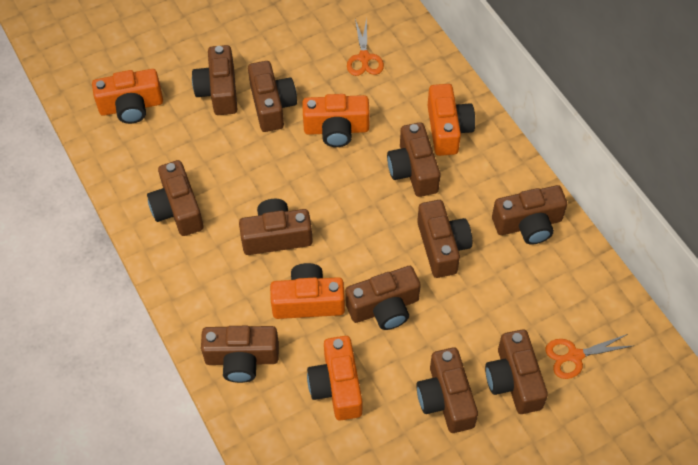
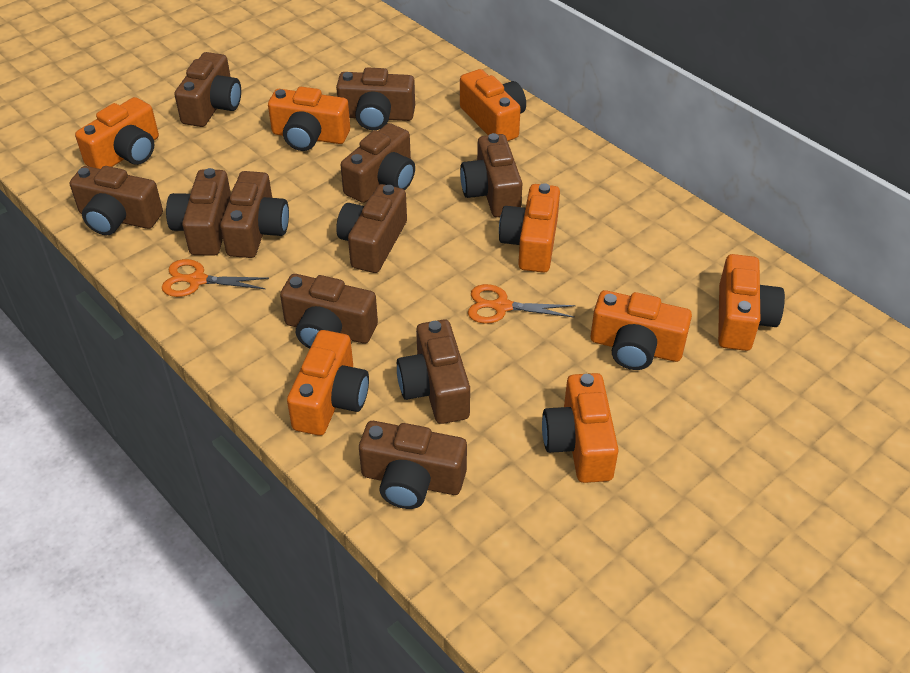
orange camera: 5 -> 8

